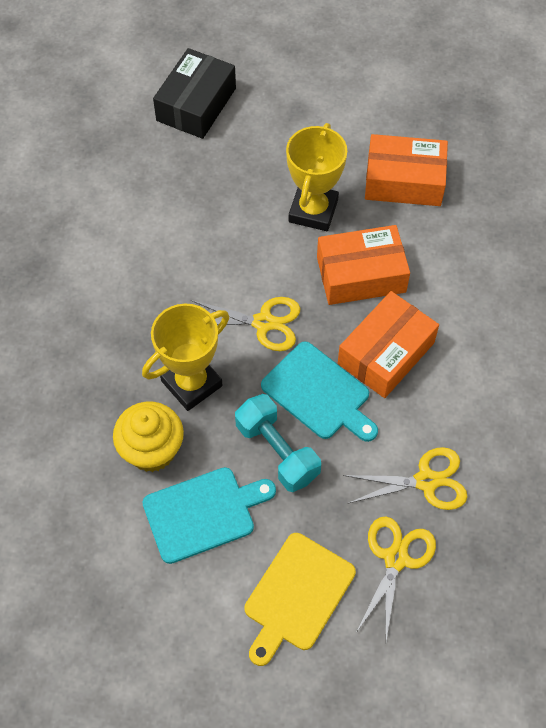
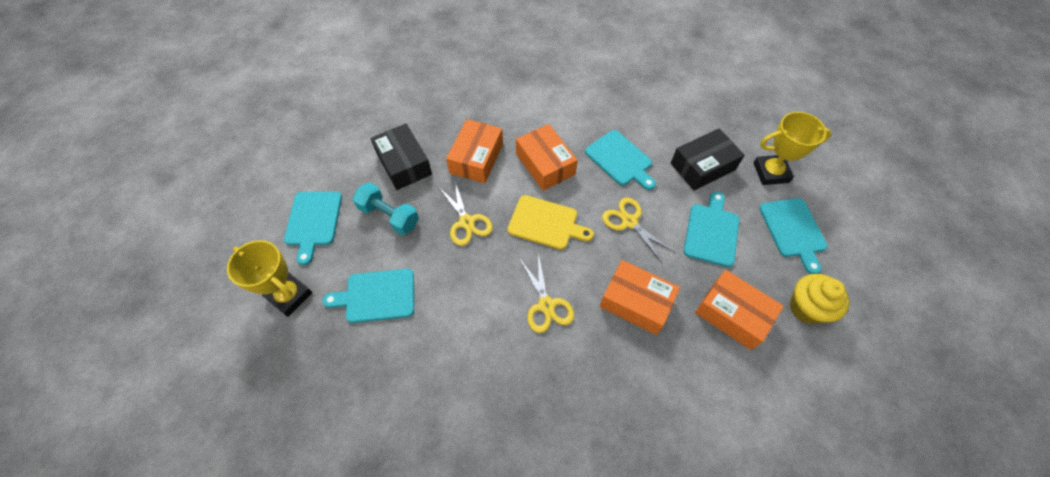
black box: 1 -> 2
orange box: 3 -> 4
turquoise cutting board: 2 -> 5

